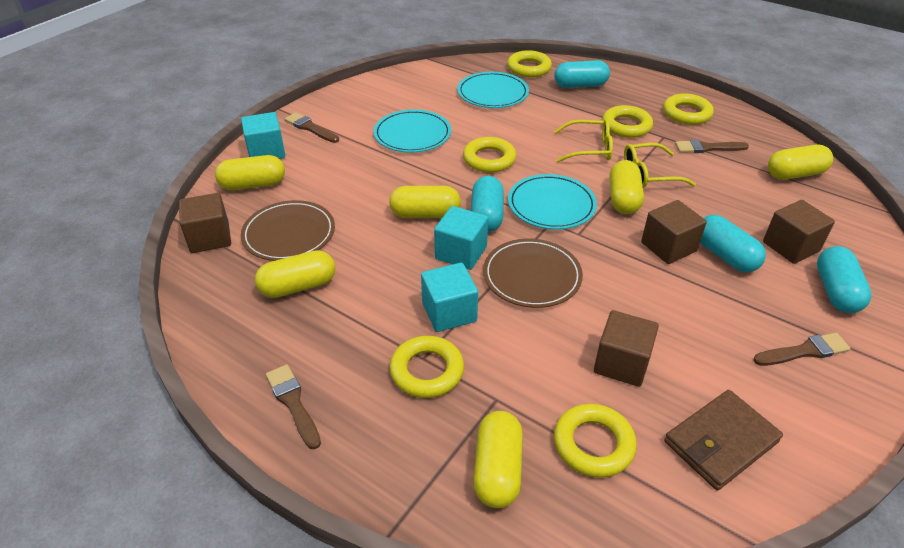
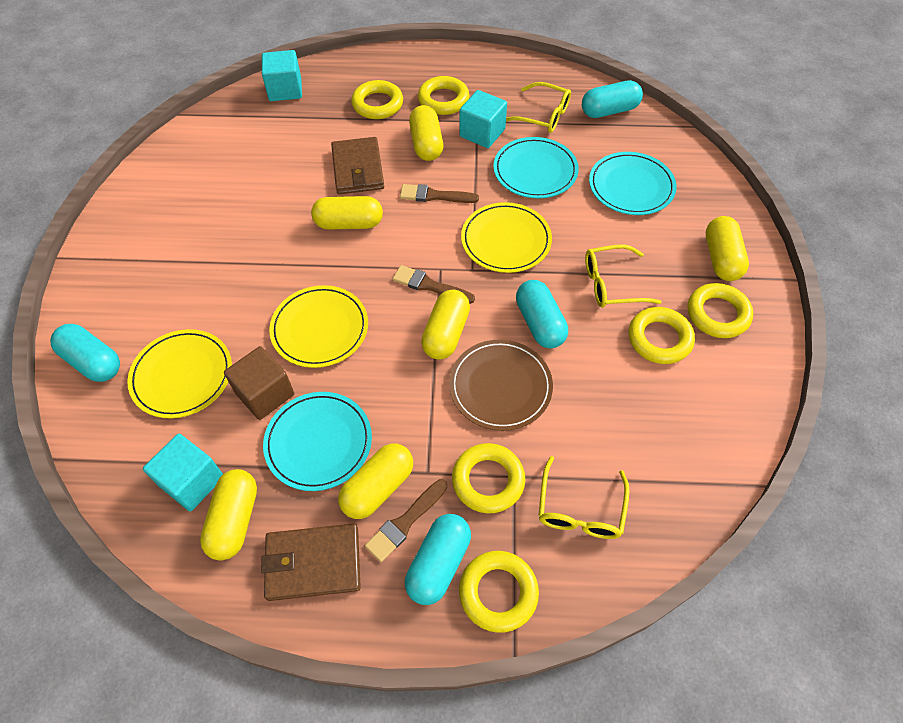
brown brush: 4 -> 3
brown cube: 4 -> 1
brown plate: 2 -> 1
brown wallet: 1 -> 2
yellow glasses: 2 -> 3
yellow plate: 0 -> 3

